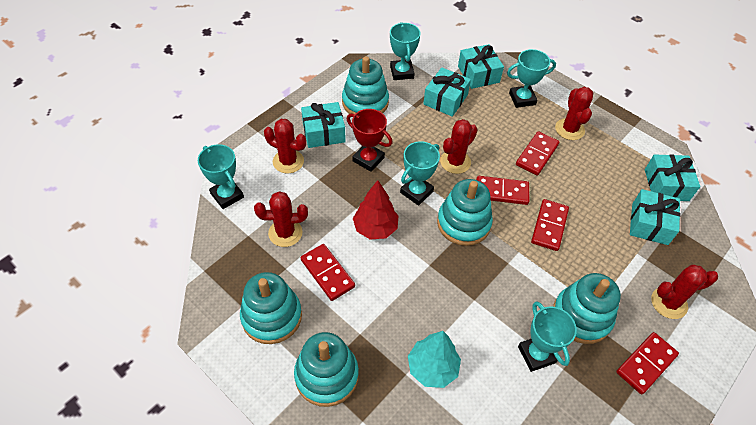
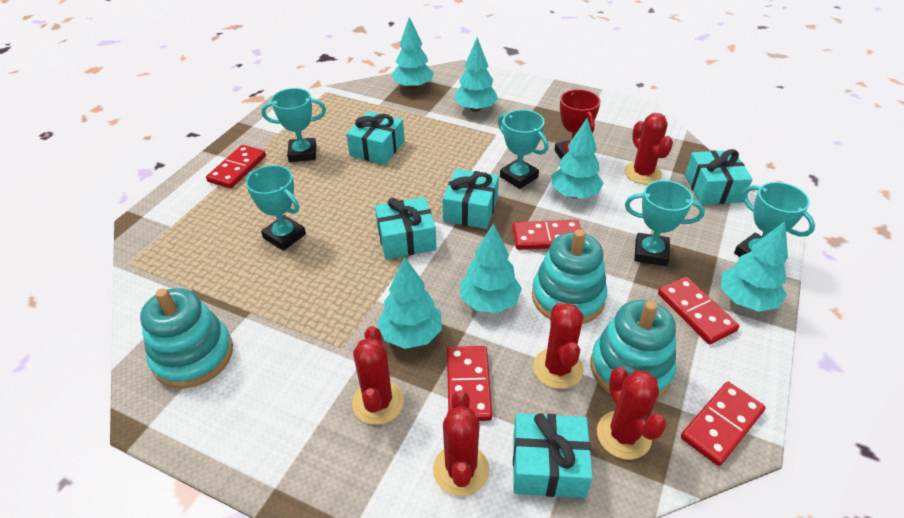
red tree: 1 -> 0
turquoise stacking toy: 5 -> 3
turquoise tree: 1 -> 6

